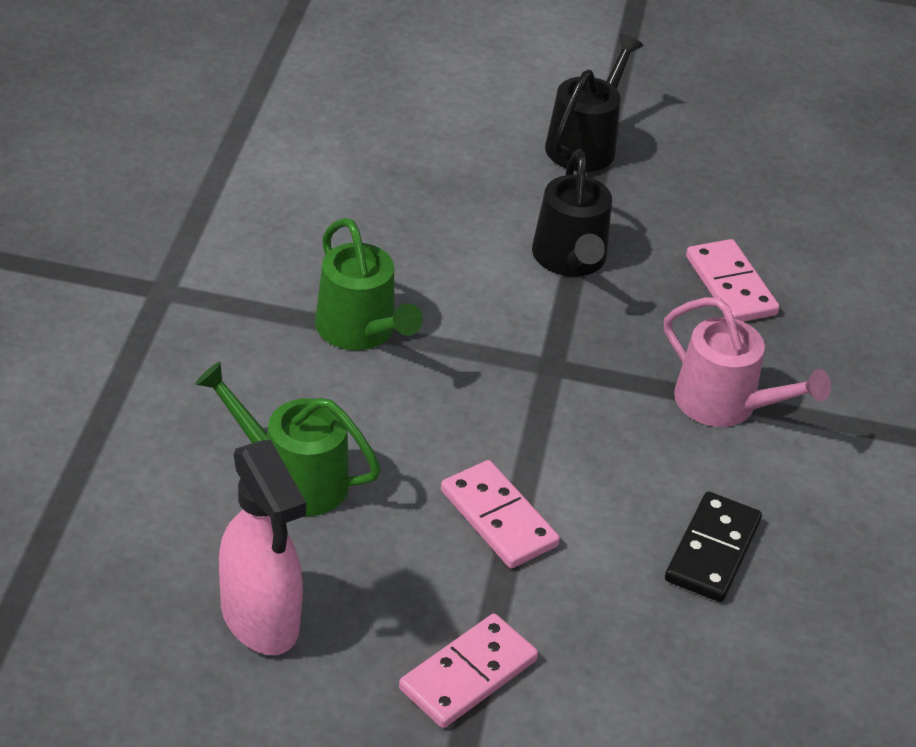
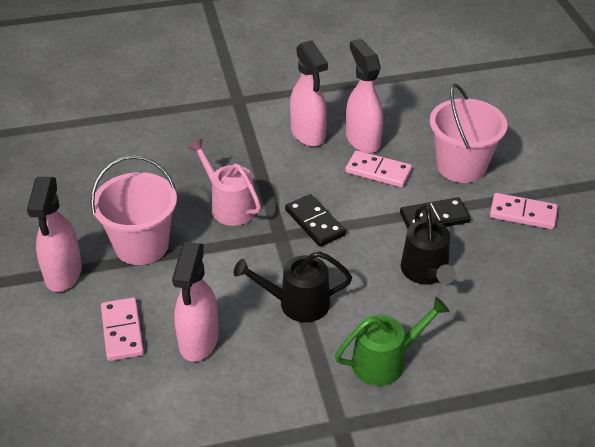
black domino: 1 -> 2
green watering can: 2 -> 1
pink bucket: 0 -> 2
pink spray bottle: 1 -> 4

